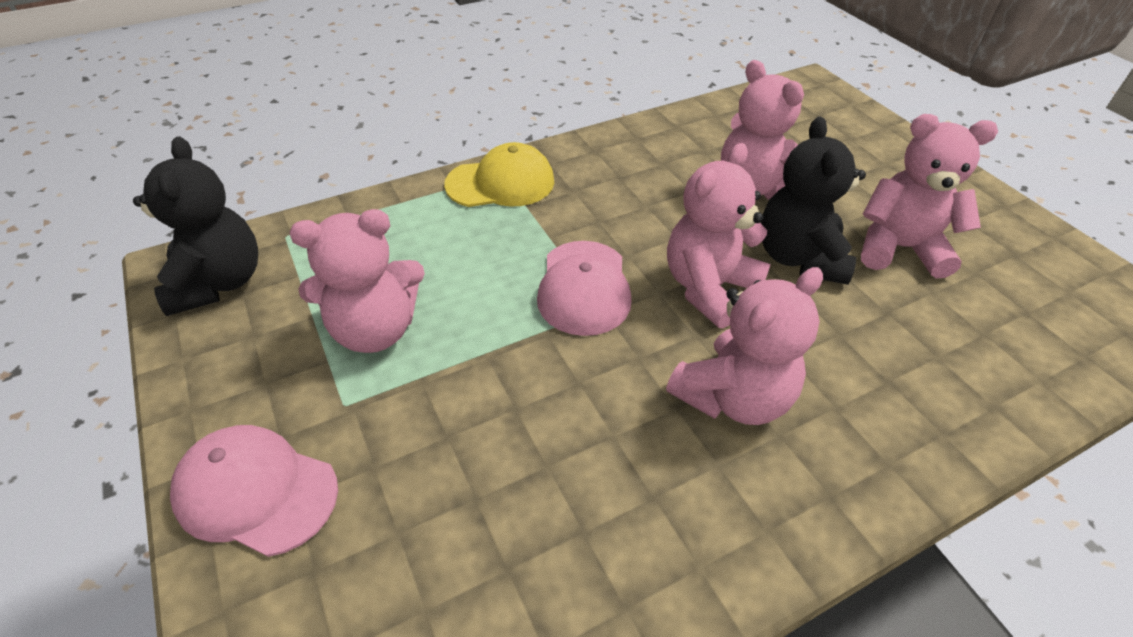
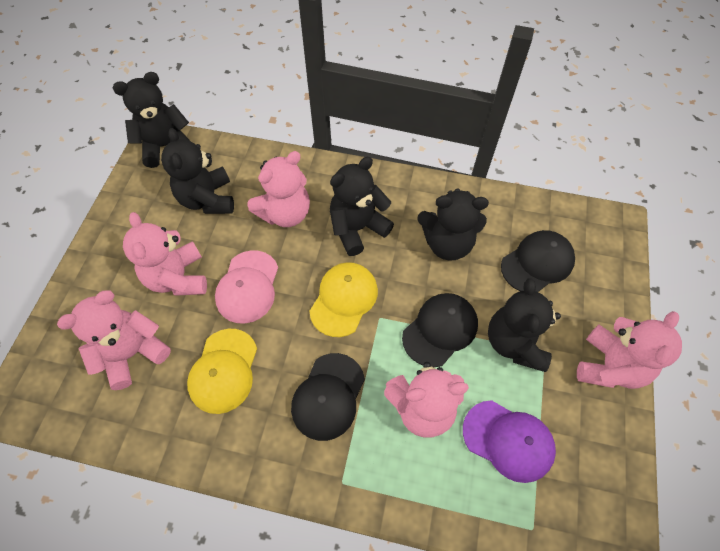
black cap: 0 -> 3
black teddy bear: 2 -> 5
pink cap: 2 -> 1
purple cap: 0 -> 1
yellow cap: 1 -> 2

